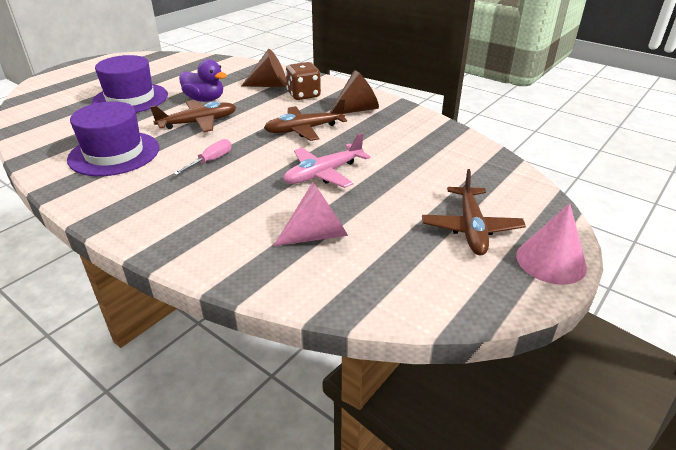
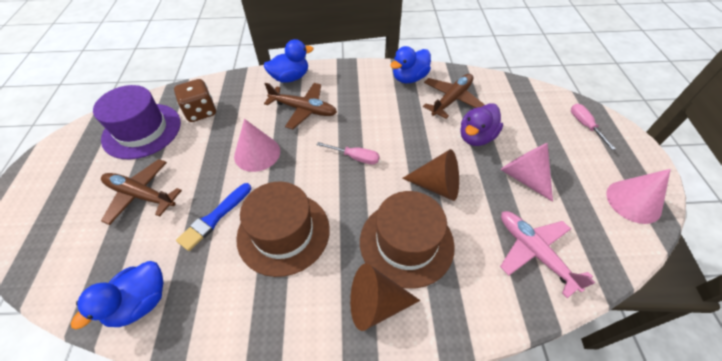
blue brush: 0 -> 1
blue duck: 0 -> 3
brown hat: 0 -> 2
pink cone: 2 -> 3
pink screwdriver: 1 -> 2
purple hat: 2 -> 1

